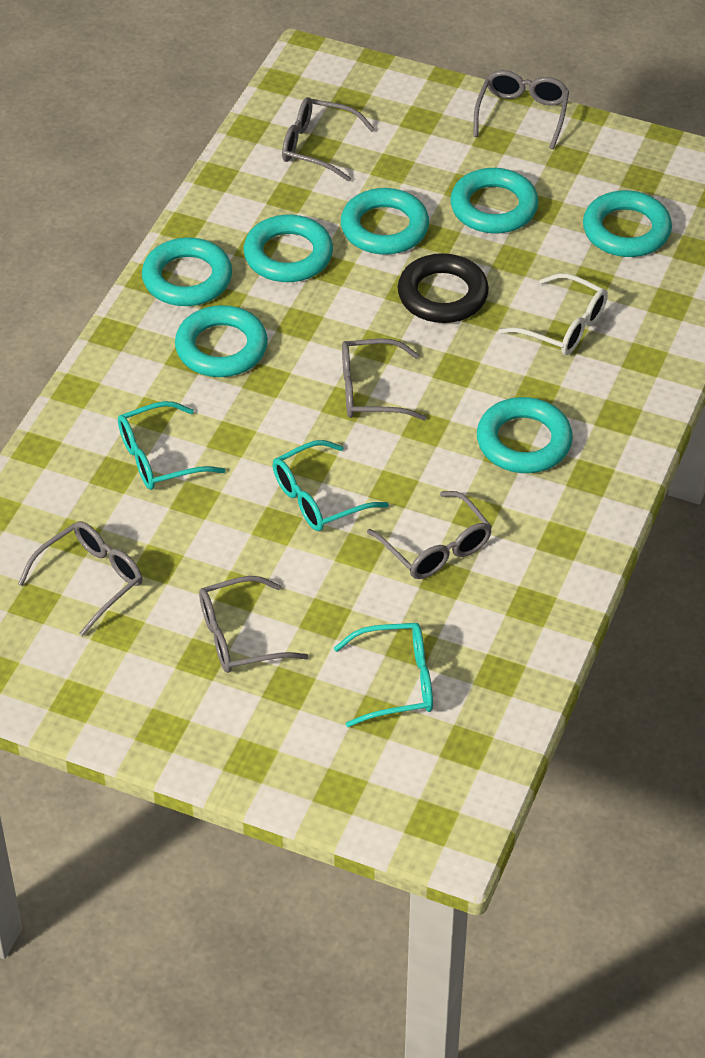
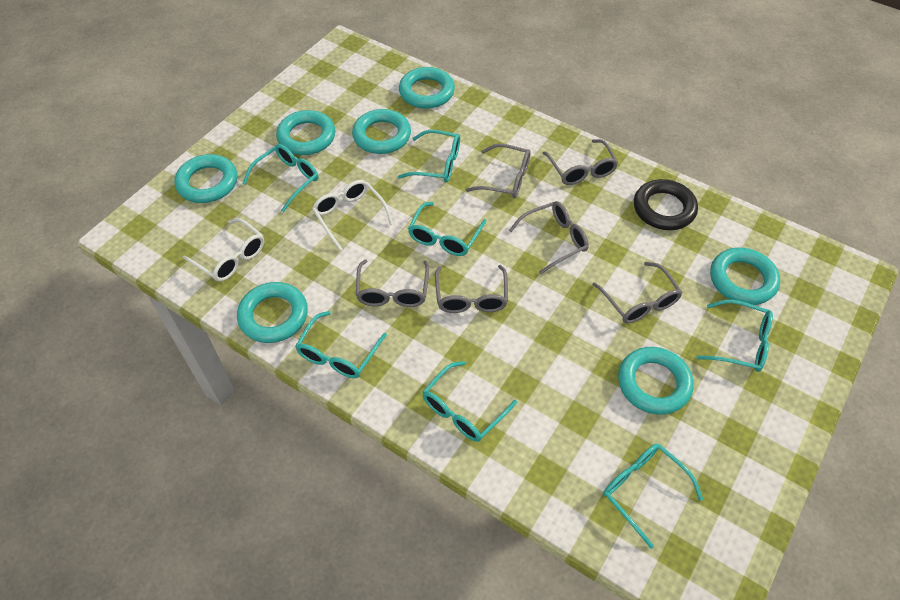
turquoise glasses: 3 -> 7
white glasses: 1 -> 2

